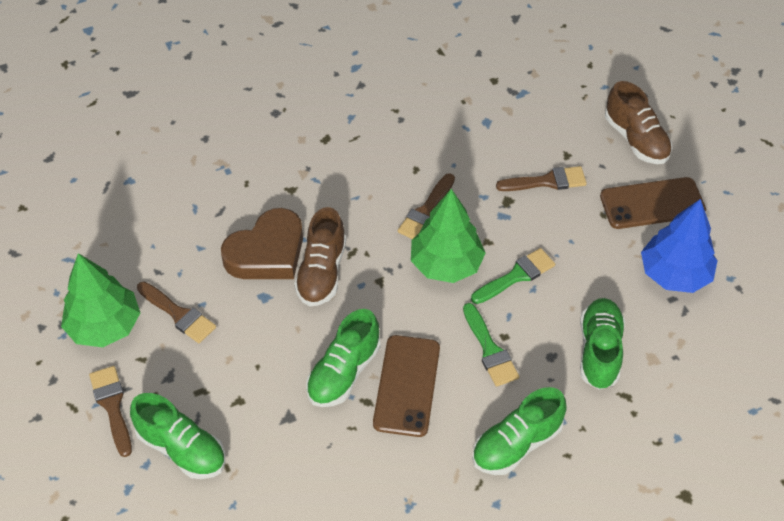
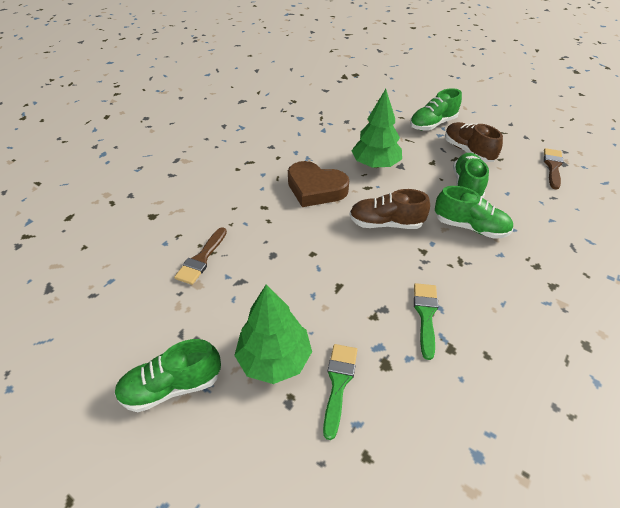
blue tree: 1 -> 0
brown brush: 4 -> 2
brown phone: 2 -> 0

